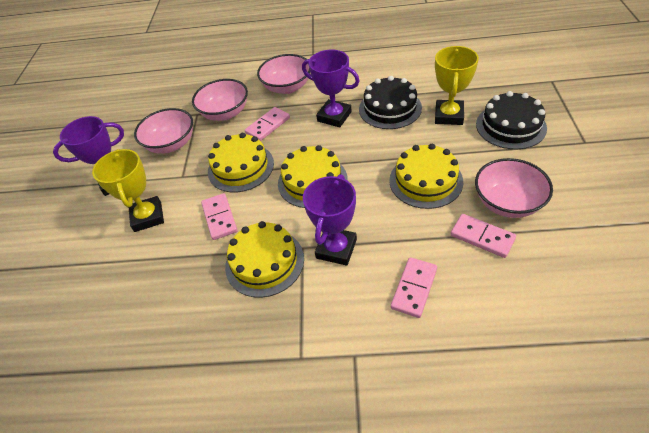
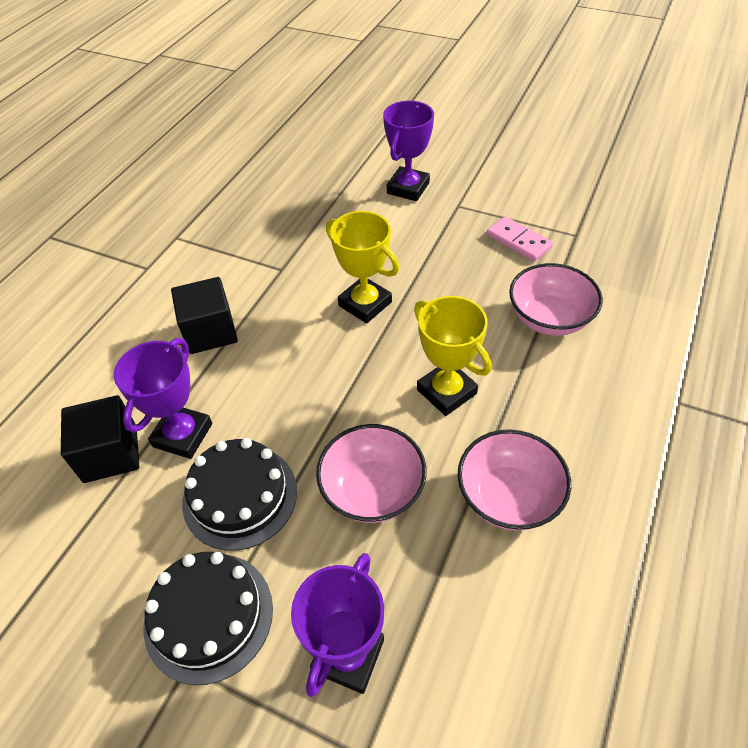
black cube: 0 -> 2
pink bowl: 4 -> 3
pink domino: 4 -> 1
yellow cake: 4 -> 0

